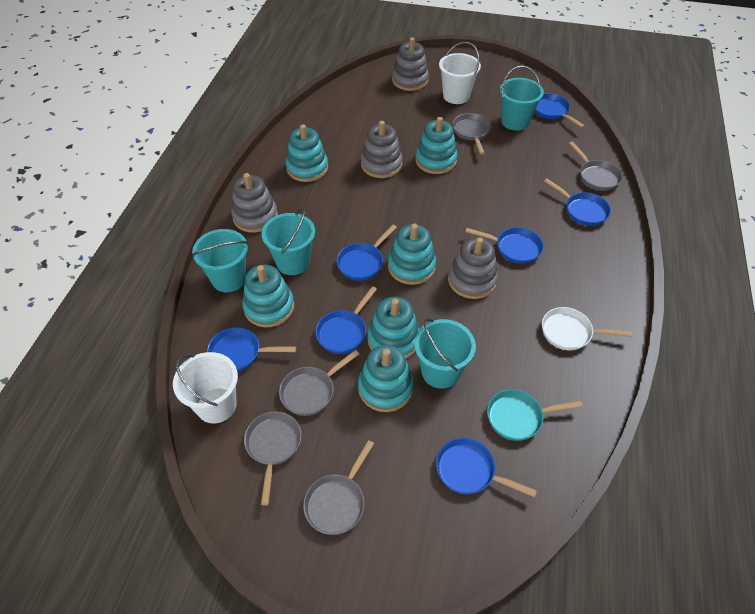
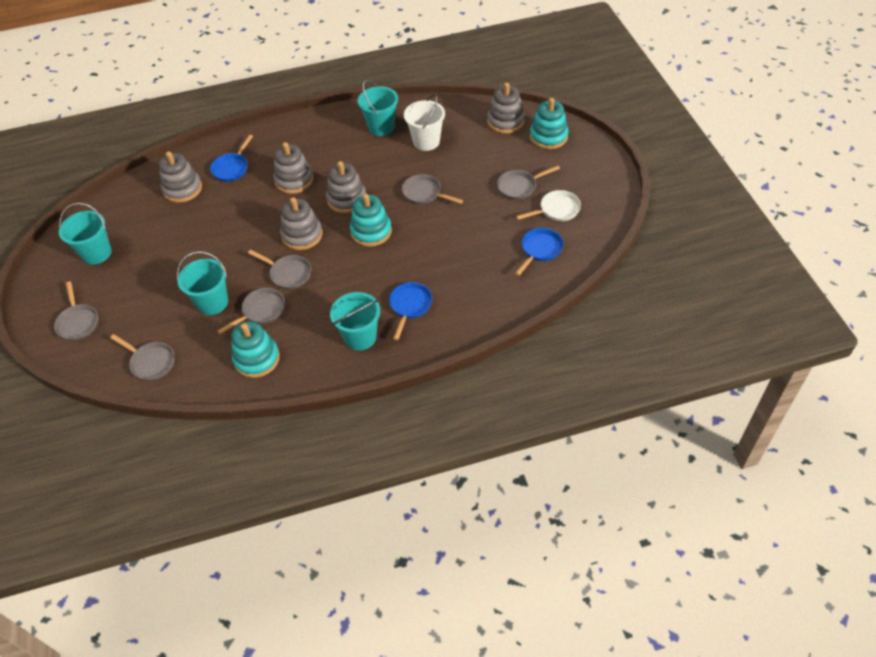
blue pan: 7 -> 3
grey pan: 5 -> 6
grey stacking toy: 4 -> 5
turquoise pan: 1 -> 0
turquoise stacking toy: 6 -> 3
white bucket: 2 -> 1

